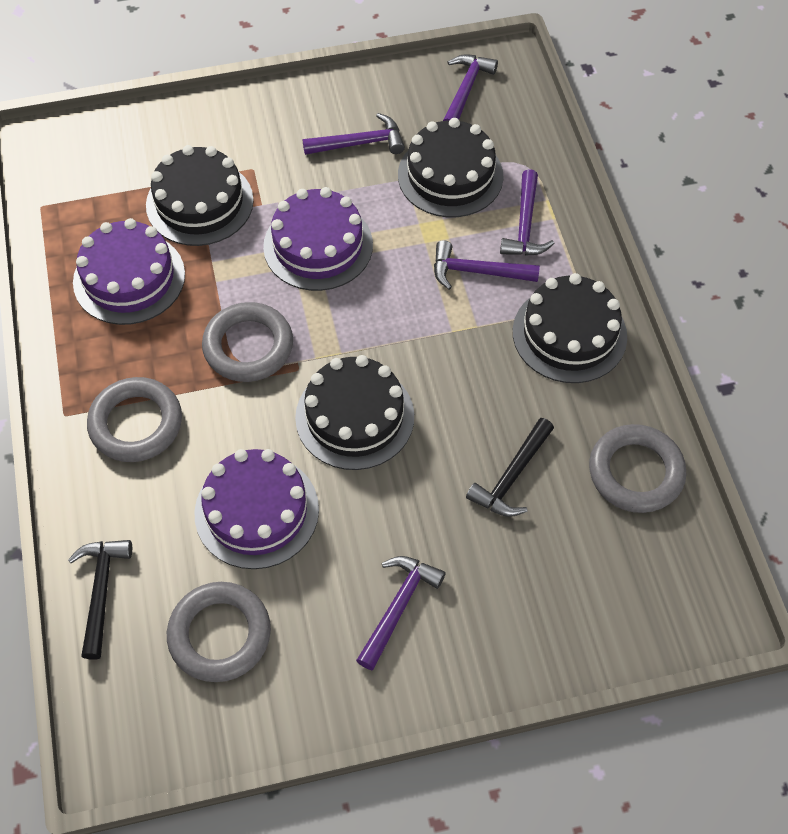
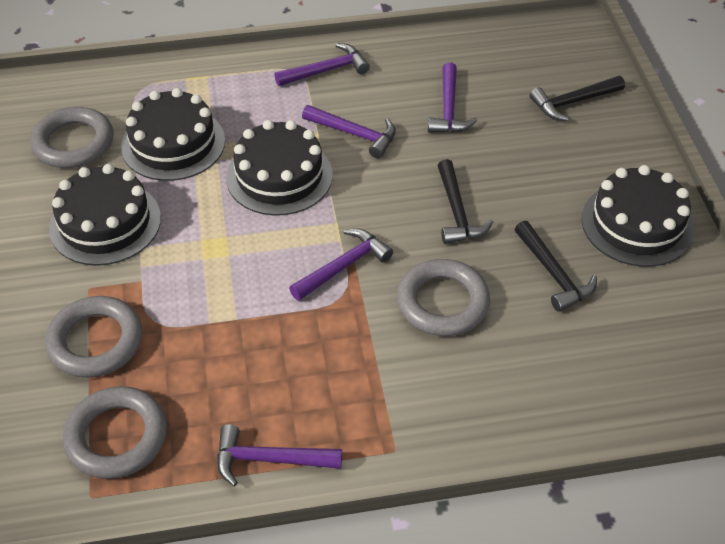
black hammer: 2 -> 3
purple cake: 3 -> 0

